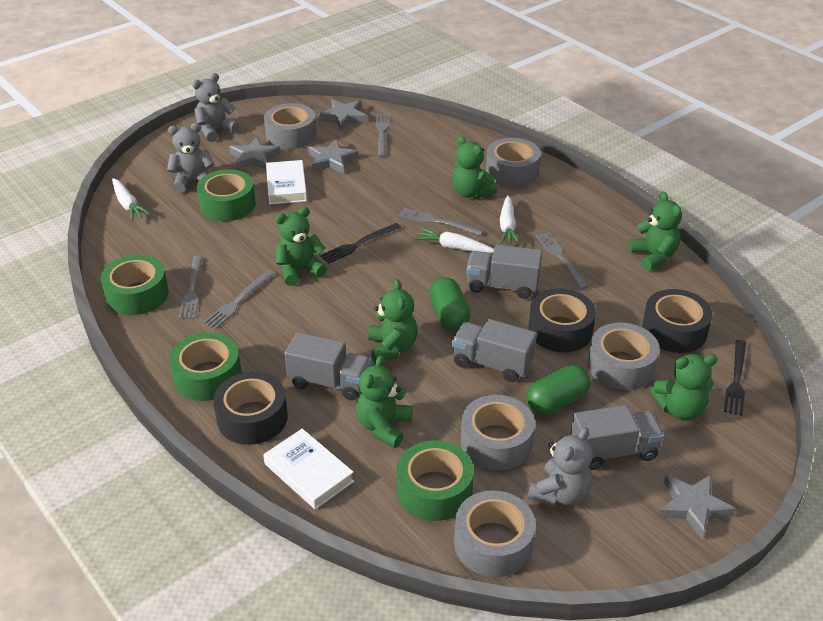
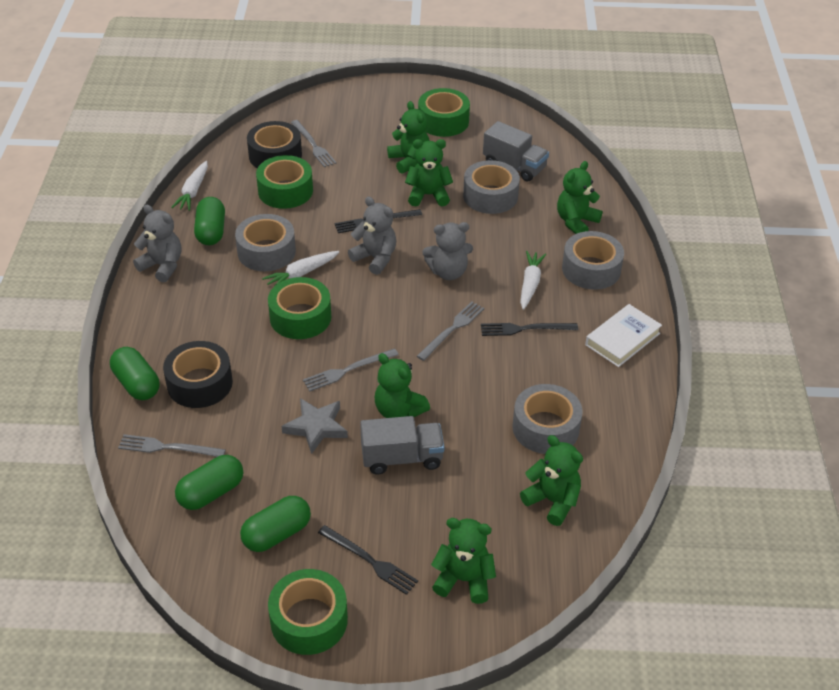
black fork: 2 -> 3
black tape: 3 -> 2
green capsule: 2 -> 4
grey fork: 5 -> 4
grey star: 4 -> 1
grey tape: 5 -> 4
grey truck: 4 -> 2
white book: 2 -> 1

